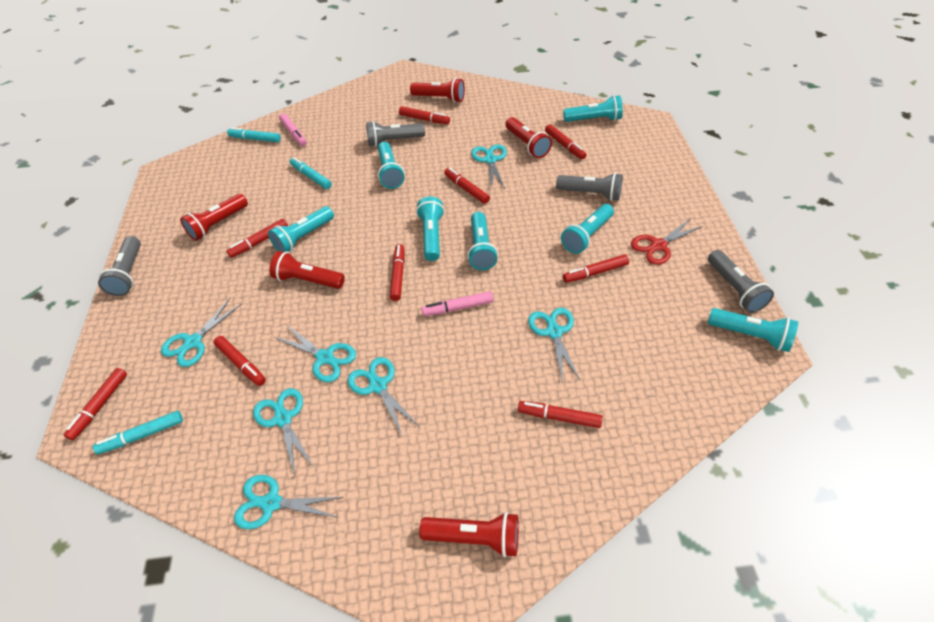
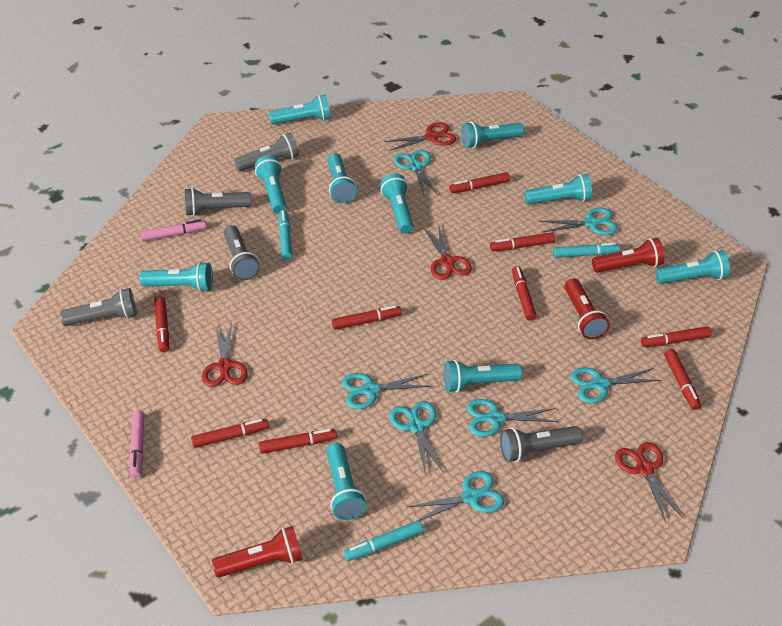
grey flashlight: 4 -> 5
red flashlight: 5 -> 3
red scissors: 1 -> 4
turquoise flashlight: 7 -> 10

